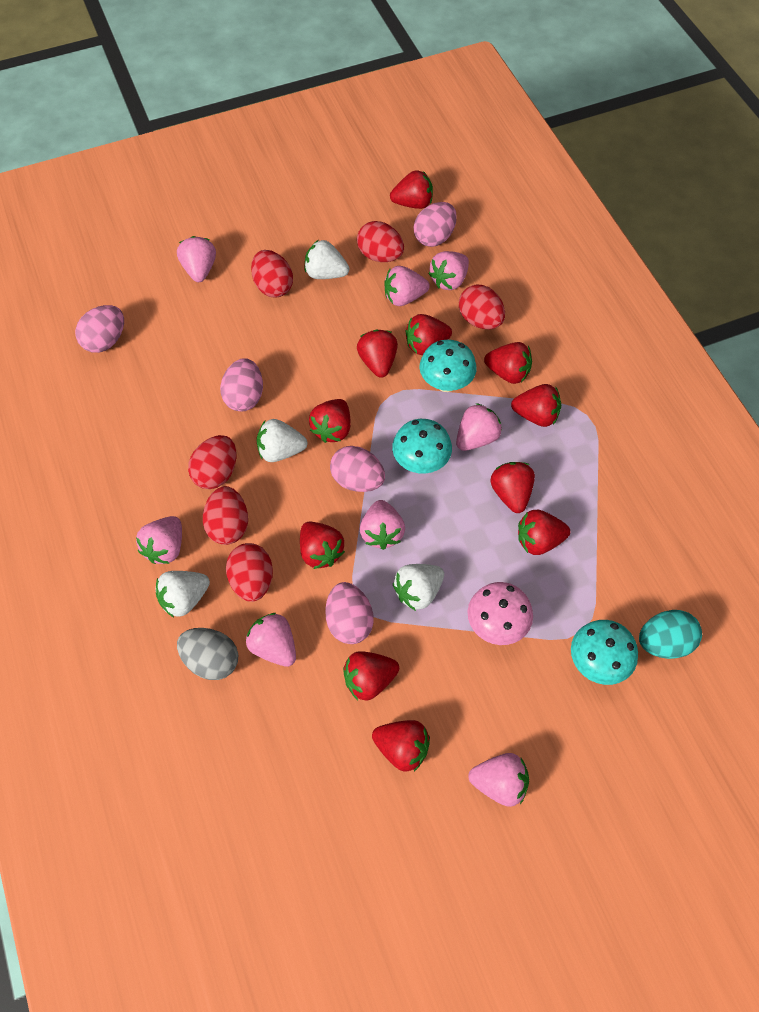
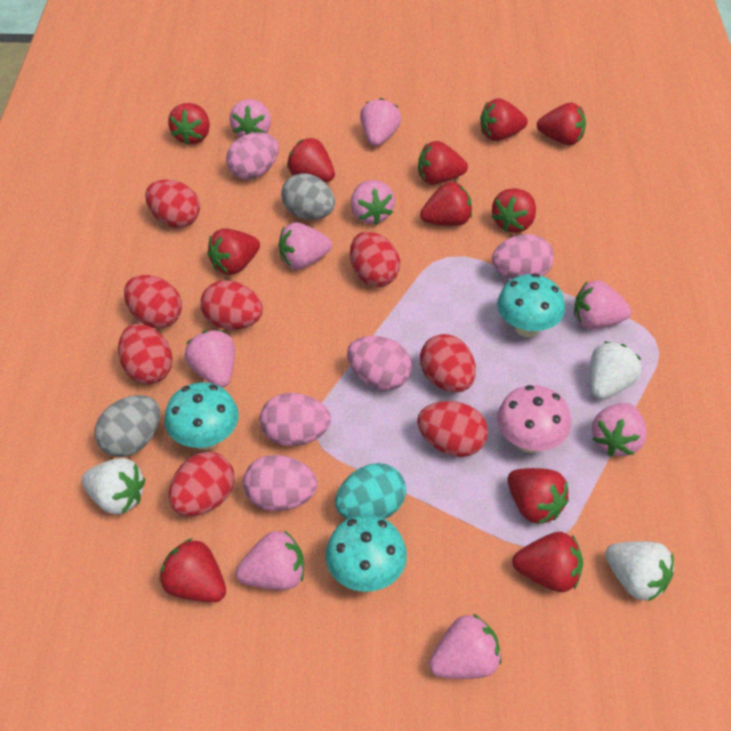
grey egg: 1 -> 2
pink strawberry: 8 -> 9
red egg: 6 -> 8
white strawberry: 4 -> 3

